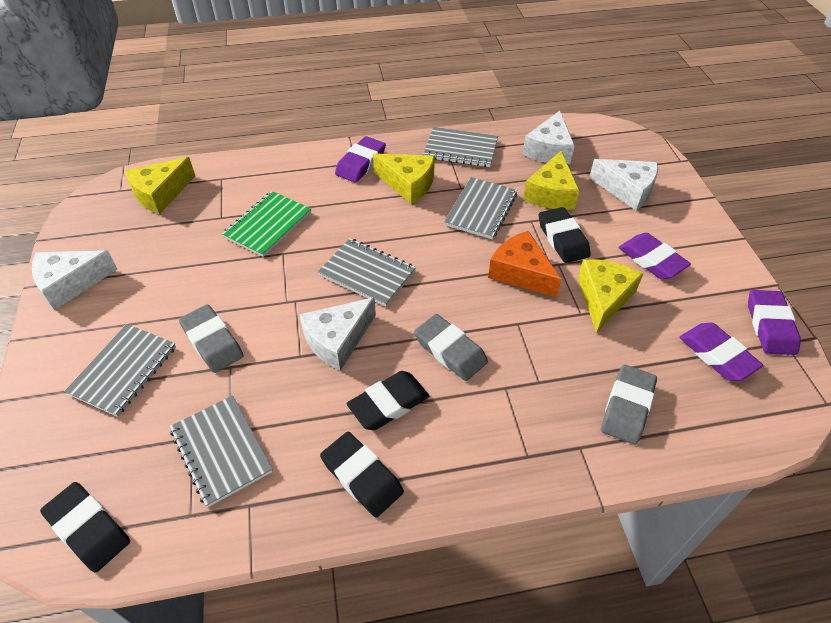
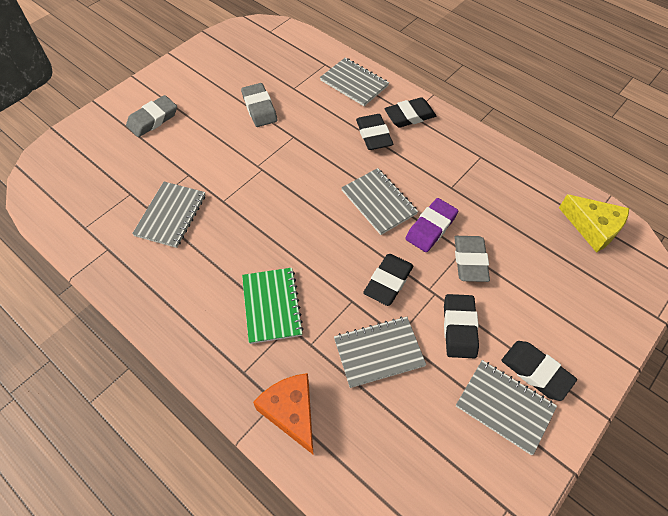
black eraser: 4 -> 5
purple eraser: 4 -> 1
white cheese: 4 -> 0
yellow cheese: 4 -> 1

